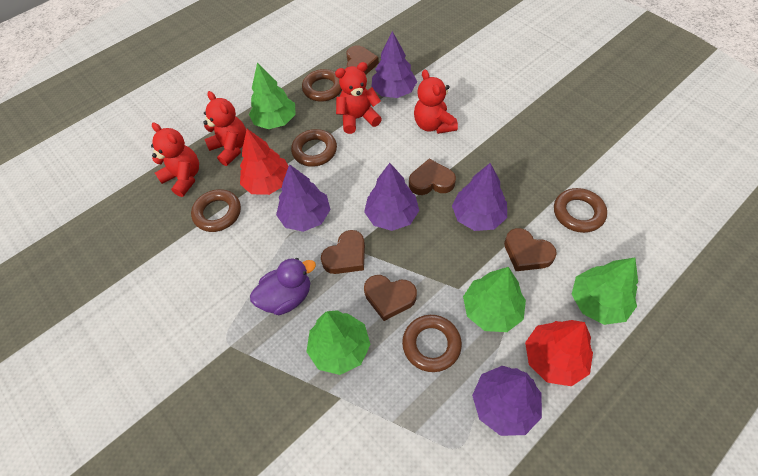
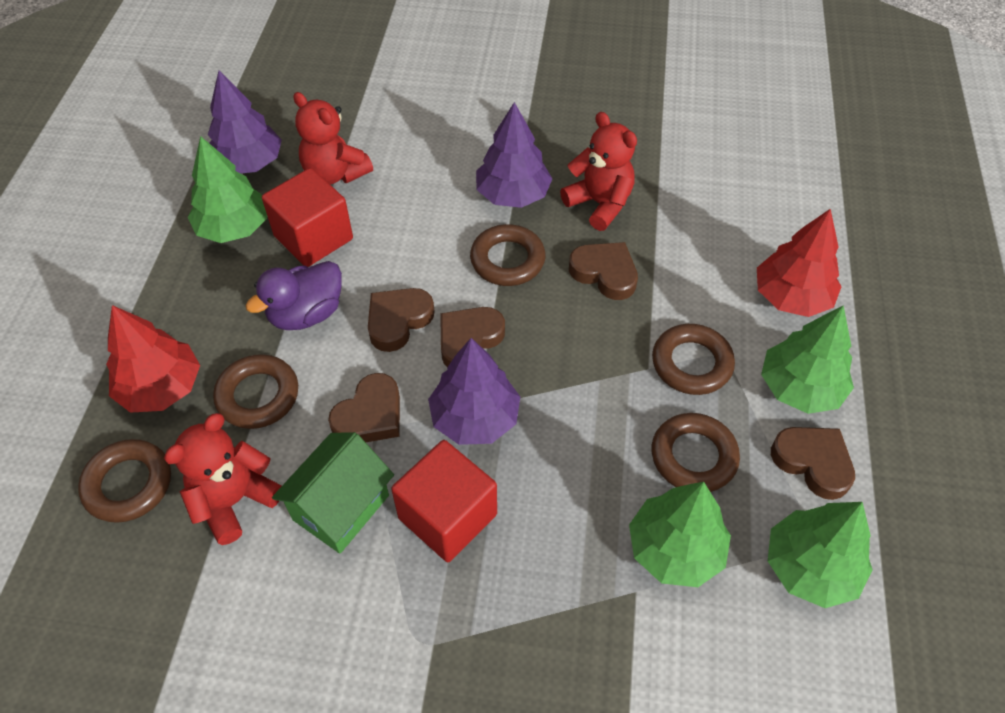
green house: 0 -> 1
purple tree: 5 -> 3
red cube: 0 -> 2
red teddy bear: 4 -> 3

